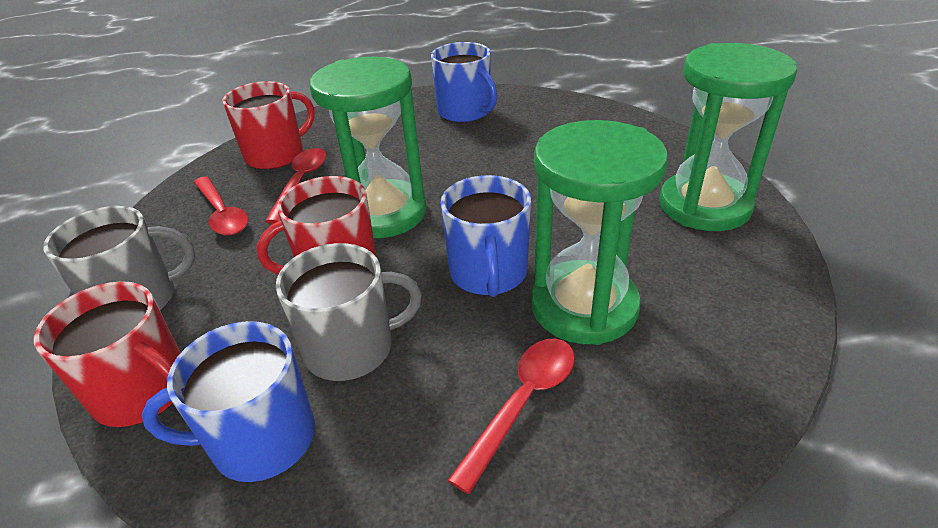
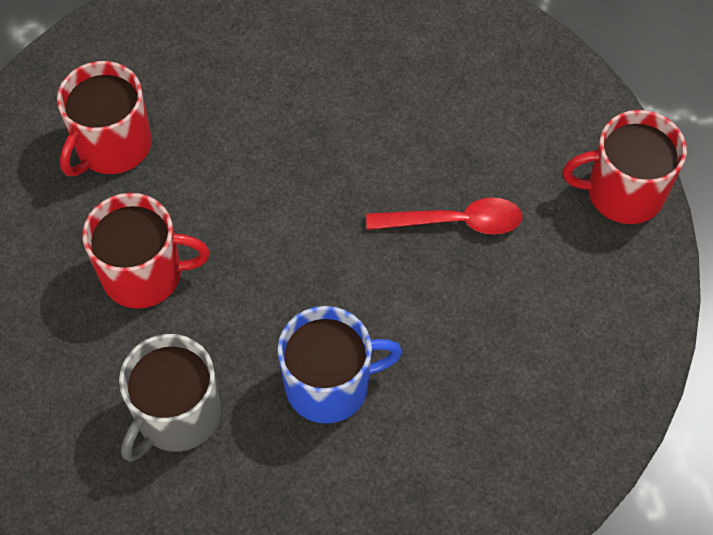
blue mug: 3 -> 1
green hourglass: 3 -> 0
grey mug: 2 -> 1
red spoon: 3 -> 1

